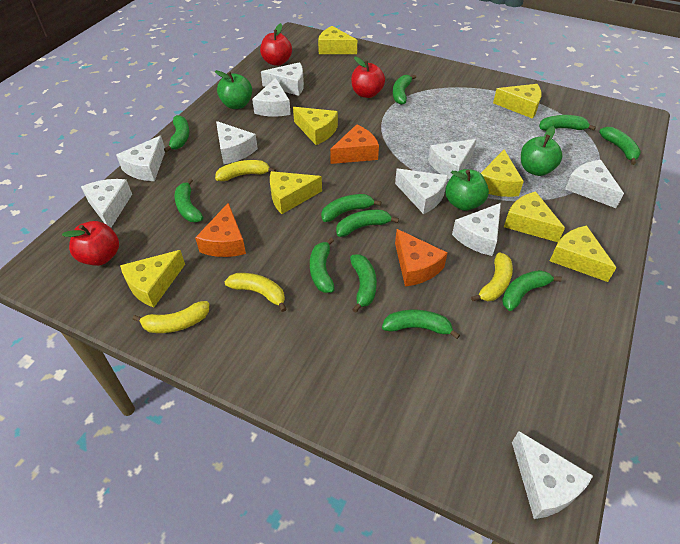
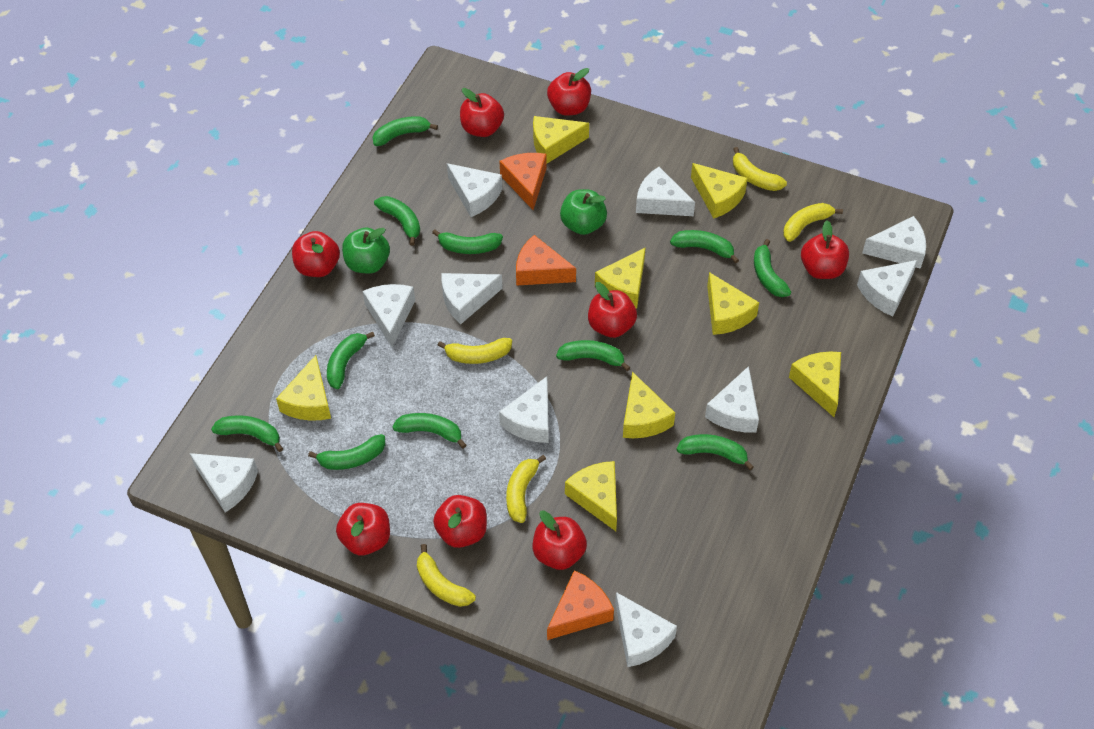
green apple: 3 -> 2
red apple: 3 -> 8
yellow banana: 4 -> 5

